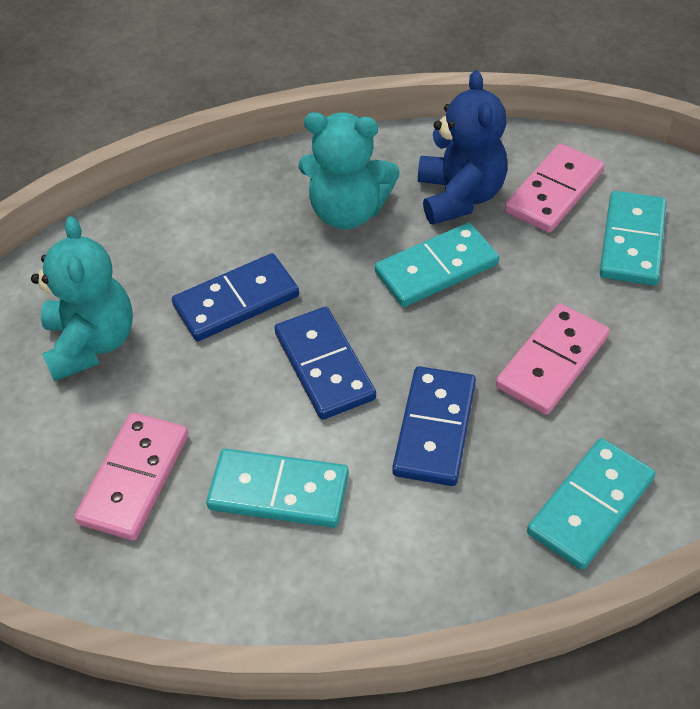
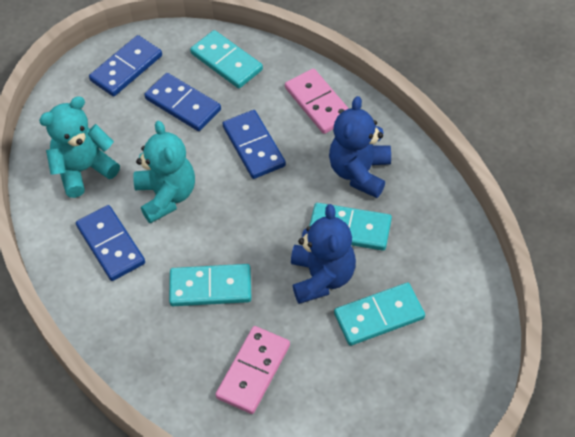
blue domino: 3 -> 4
blue teddy bear: 1 -> 2
pink domino: 3 -> 2

